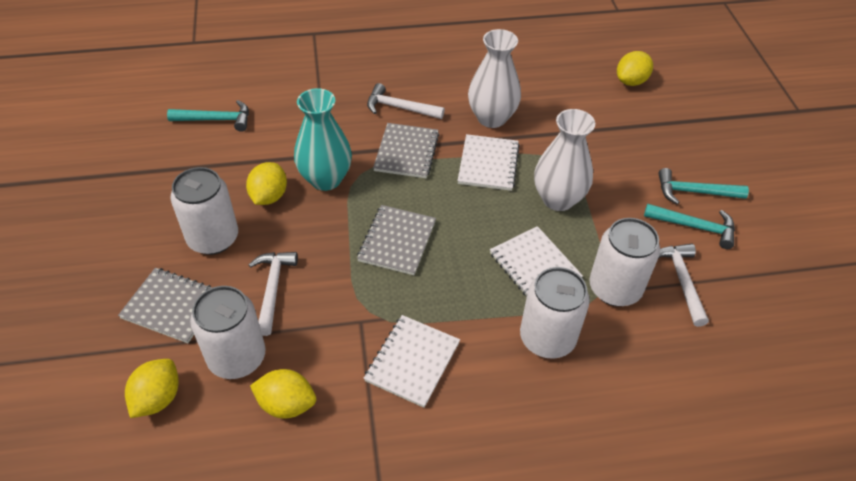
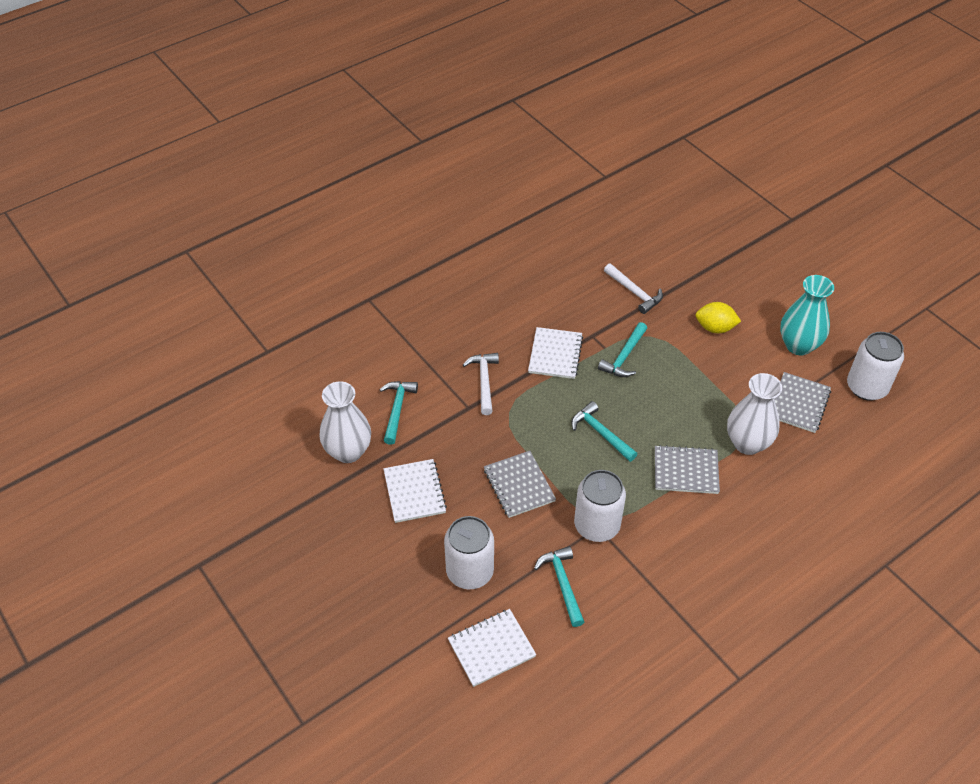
turquoise hammer: 3 -> 4
white can: 4 -> 3
white hammer: 3 -> 2
yellow lemon: 4 -> 1

